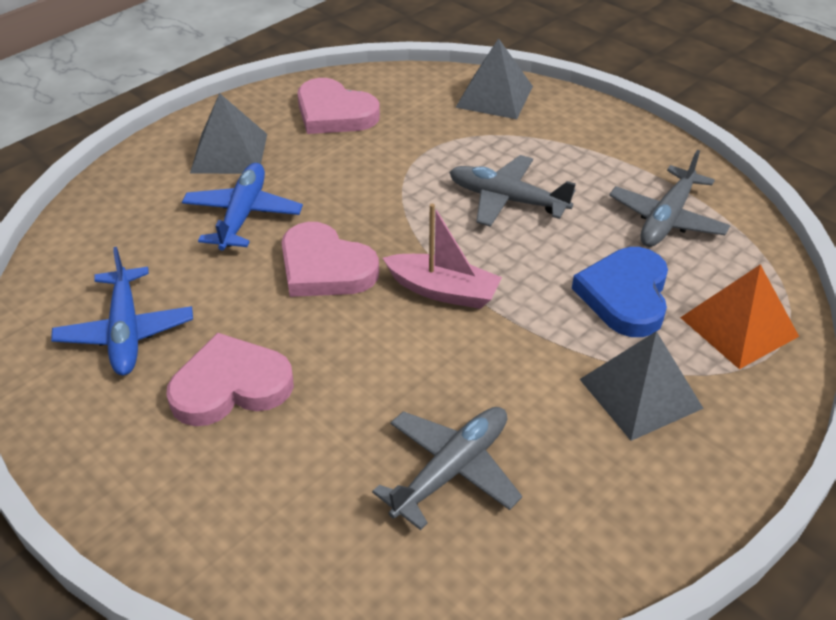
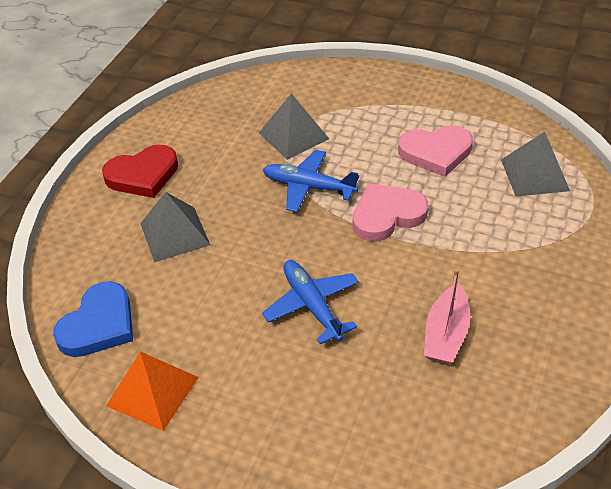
grey plane: 3 -> 0
pink heart: 3 -> 2
red heart: 0 -> 1

